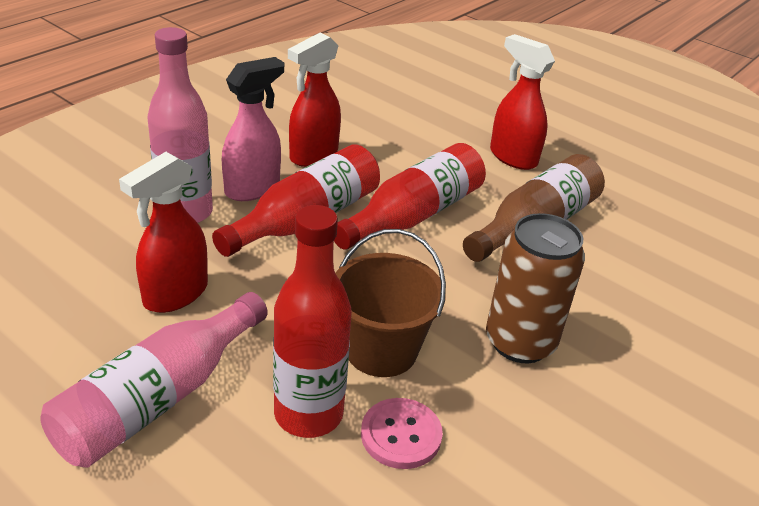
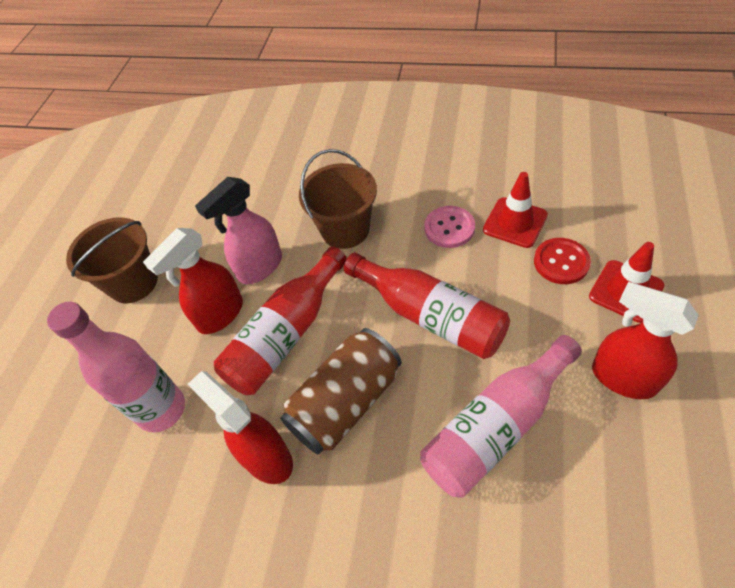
brown bottle: 1 -> 0
brown bucket: 1 -> 2
red bottle: 3 -> 2
red button: 0 -> 1
red traffic cone: 0 -> 2

